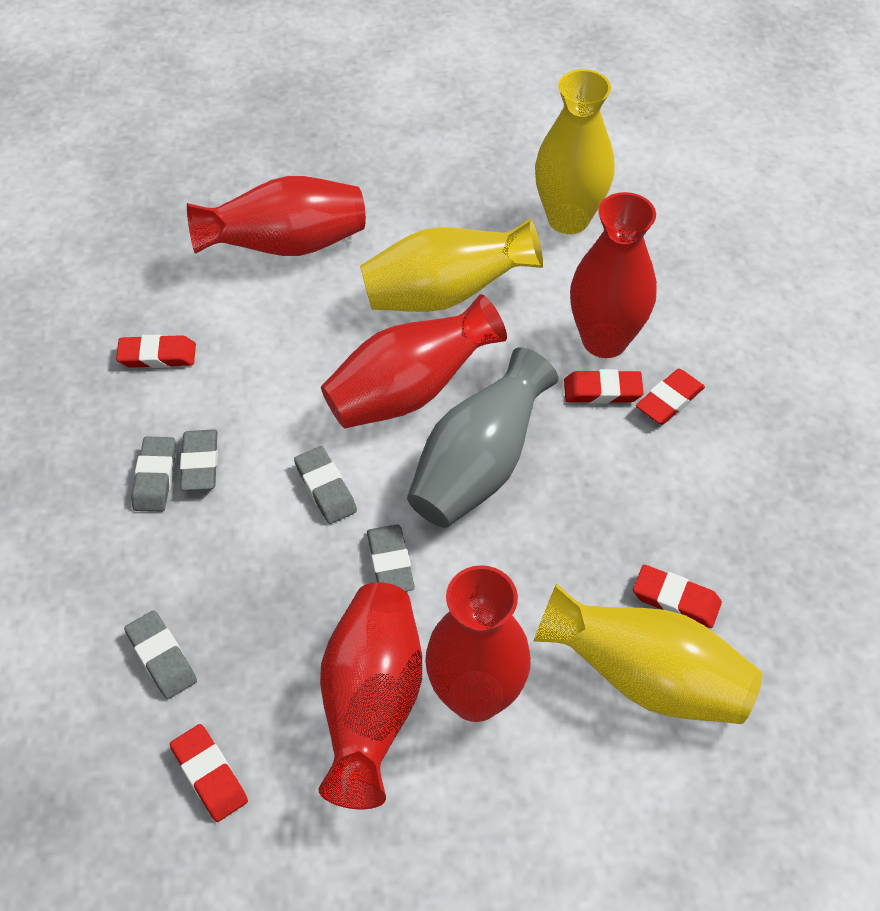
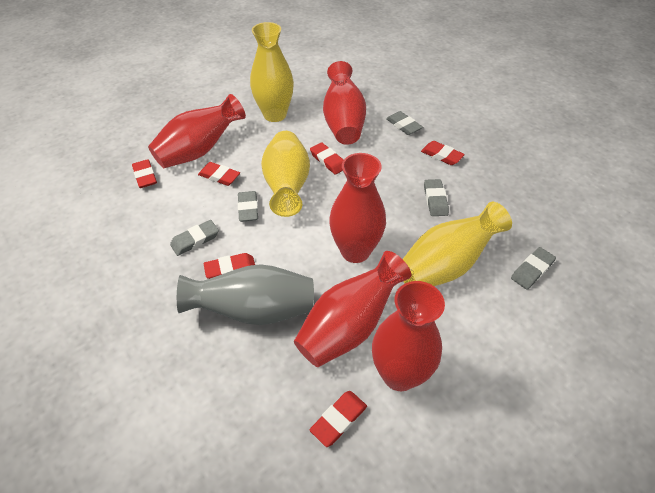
red eraser: 5 -> 6

